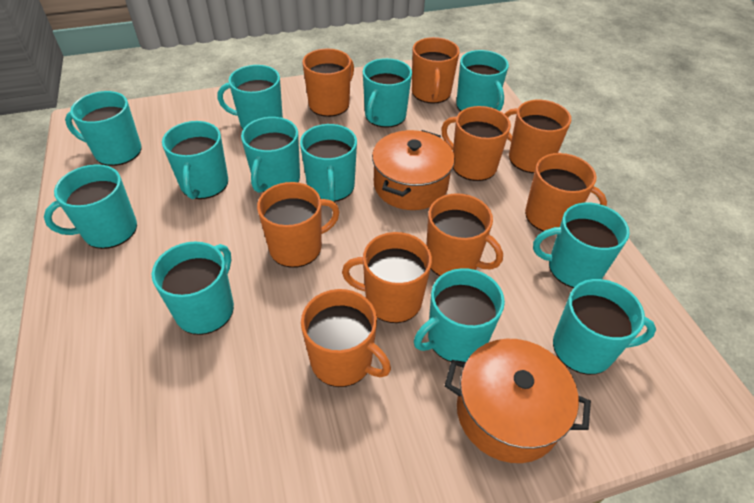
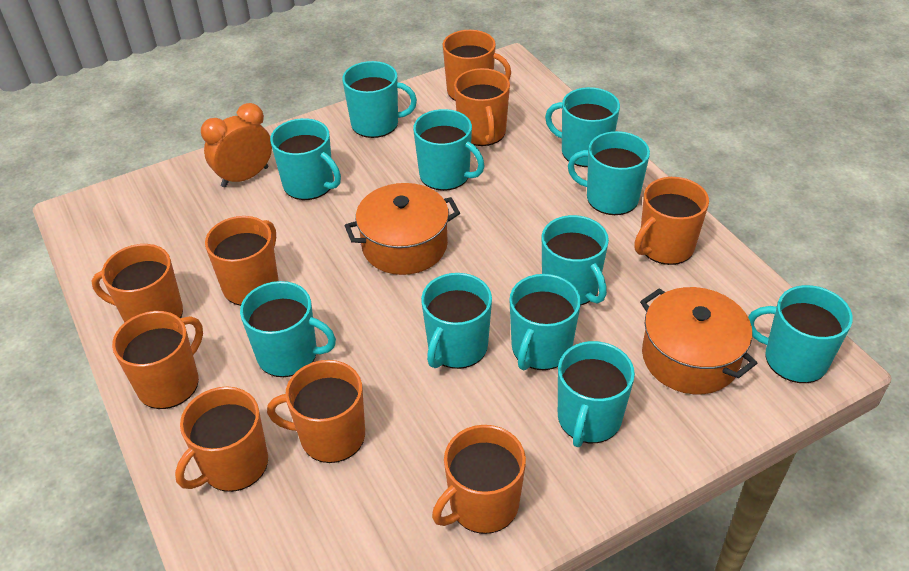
orange clock: 0 -> 1
turquoise mug: 12 -> 11

